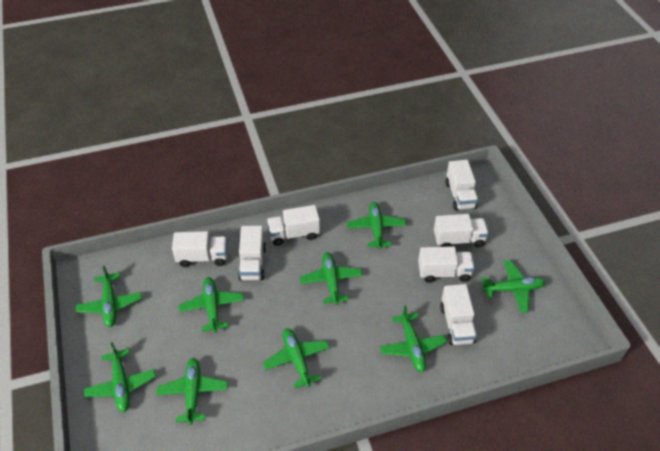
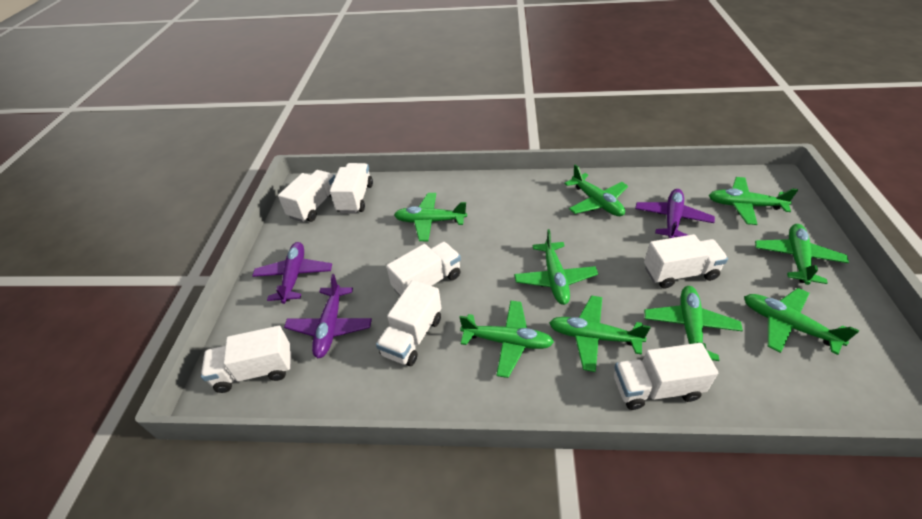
purple plane: 0 -> 3

